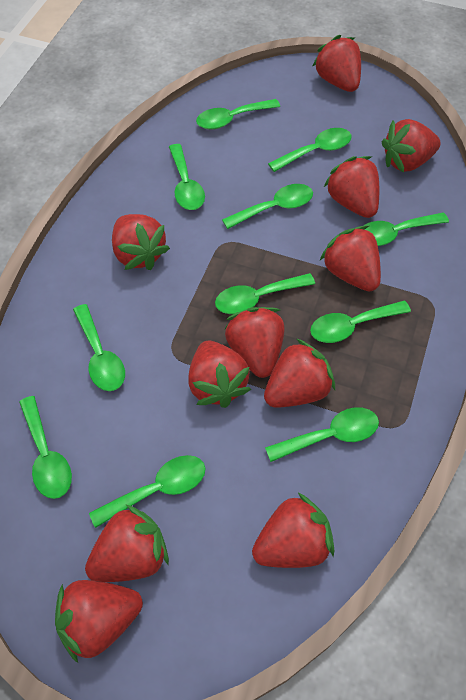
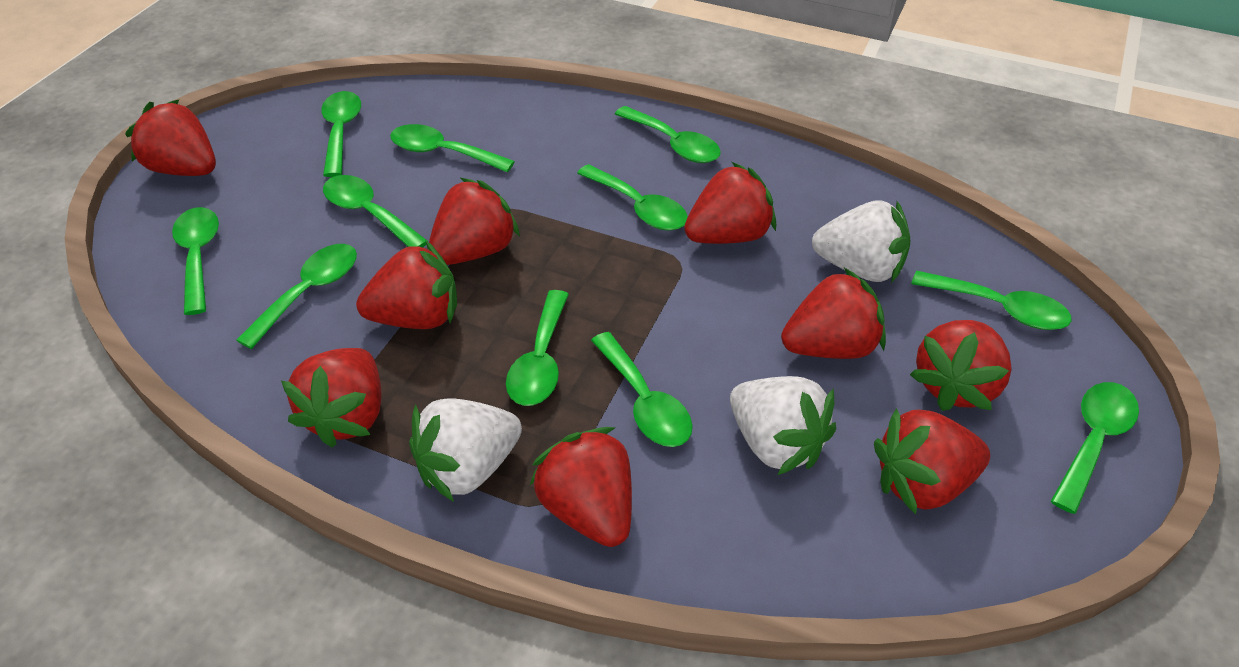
red strawberry: 11 -> 9
white strawberry: 0 -> 3

